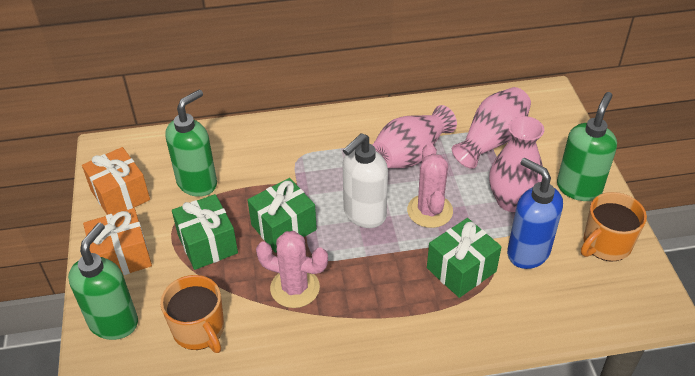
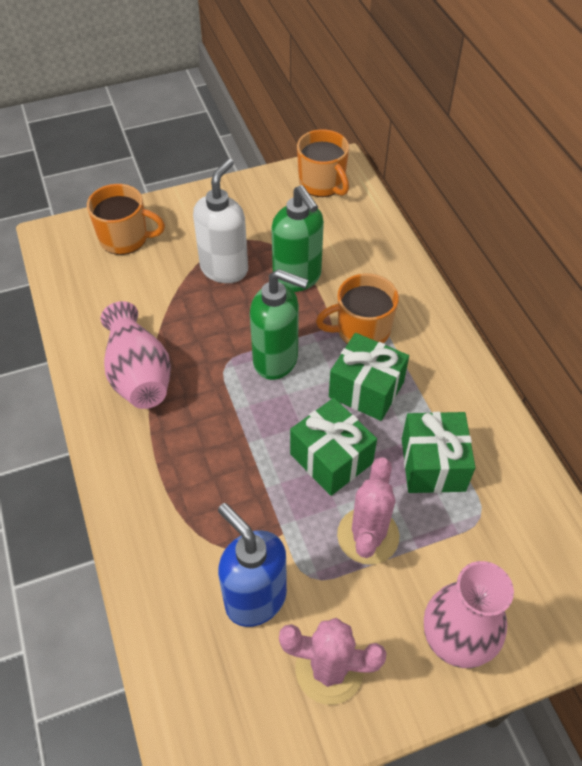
green soap dispenser: 3 -> 2
orange gift: 2 -> 0
orange mug: 2 -> 3
pink vase: 3 -> 2

